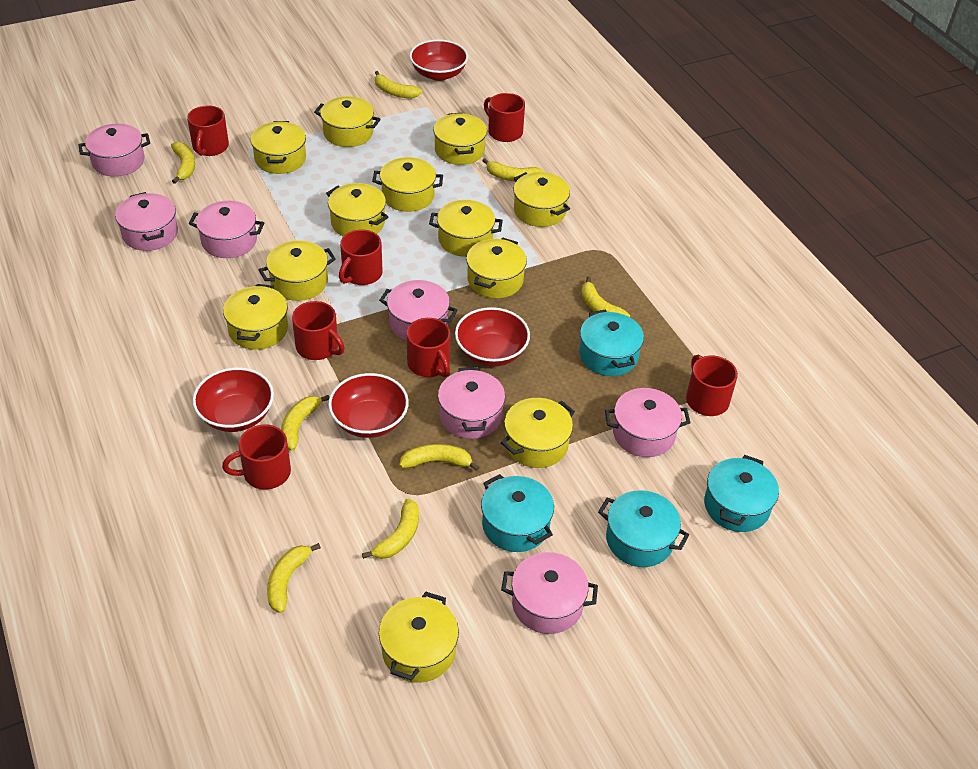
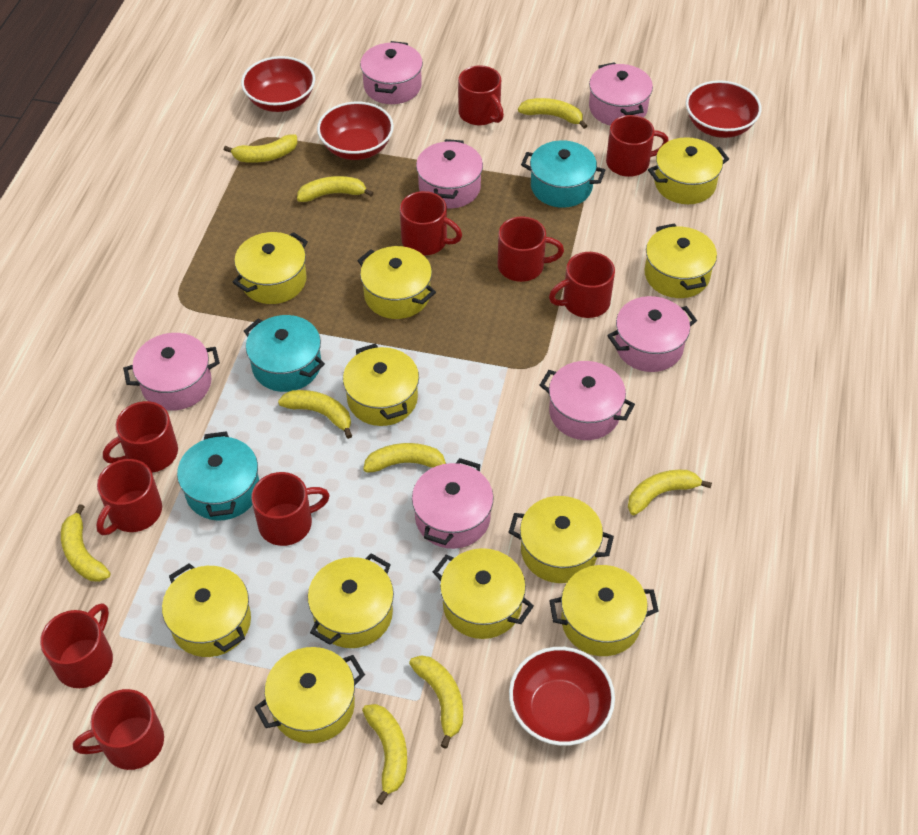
red mug: 7 -> 10
turquoise pot: 4 -> 3
yellow banana: 8 -> 9
yellow pot: 12 -> 11

